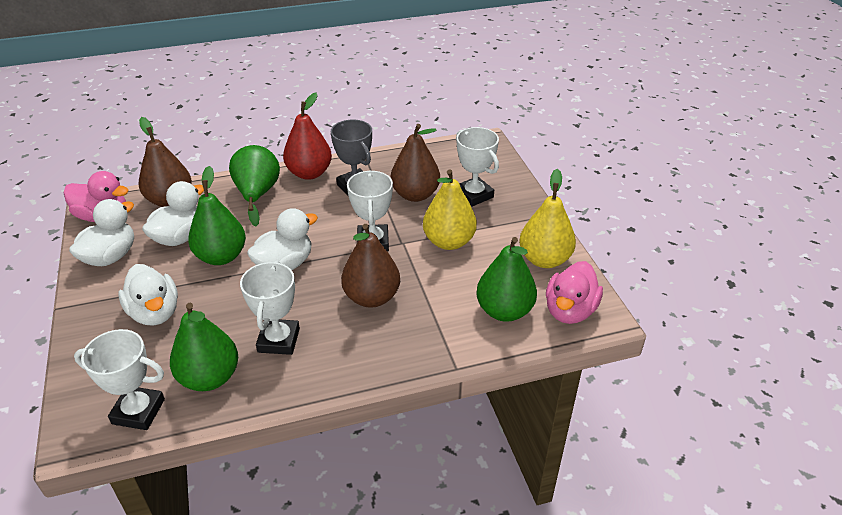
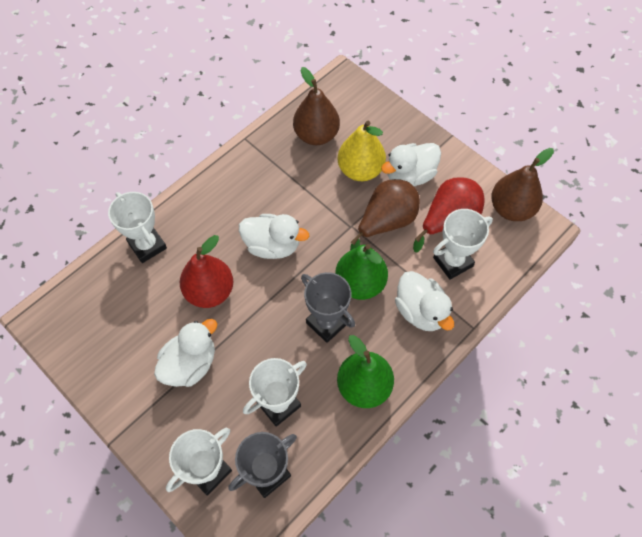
green pear: 4 -> 2
grey trophy: 1 -> 2
pink duck: 2 -> 0
red pear: 1 -> 2
yellow pear: 2 -> 1

